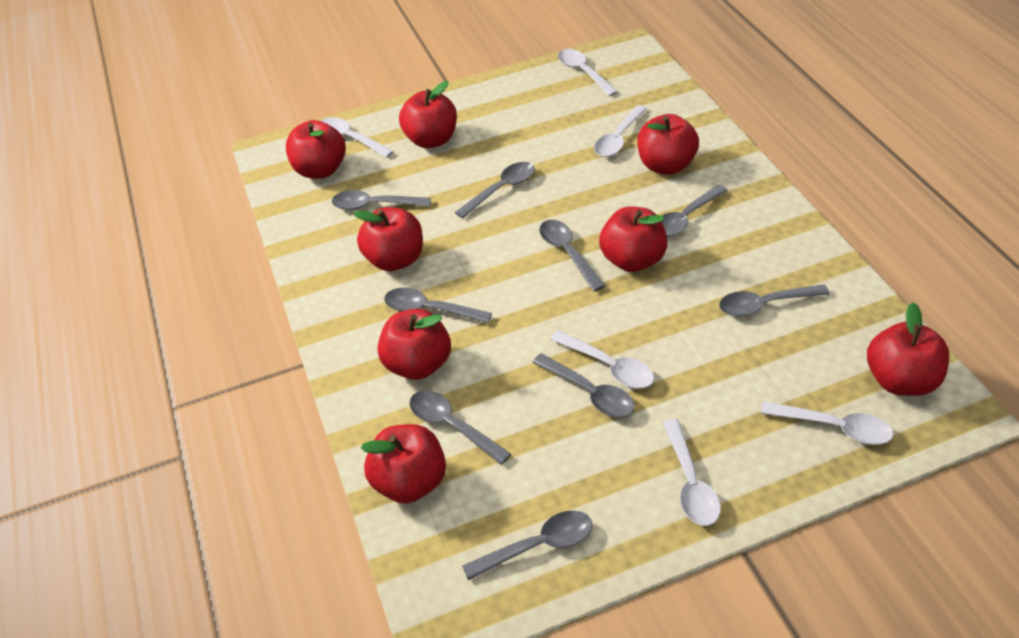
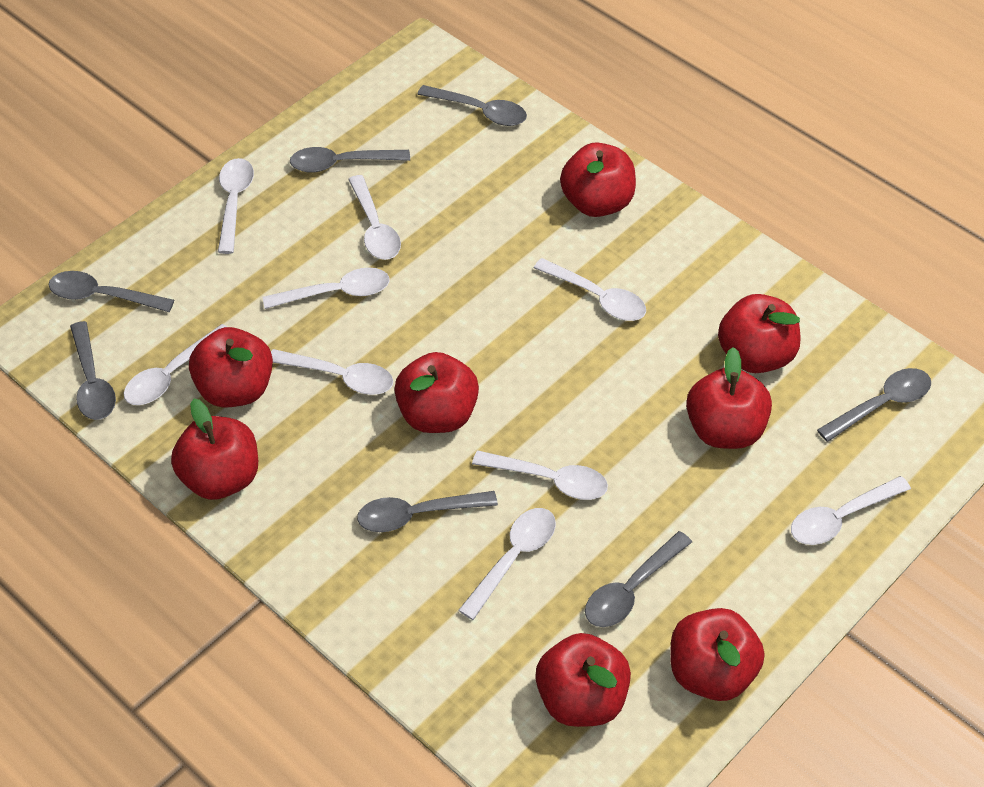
grey spoon: 9 -> 7
white spoon: 6 -> 9

